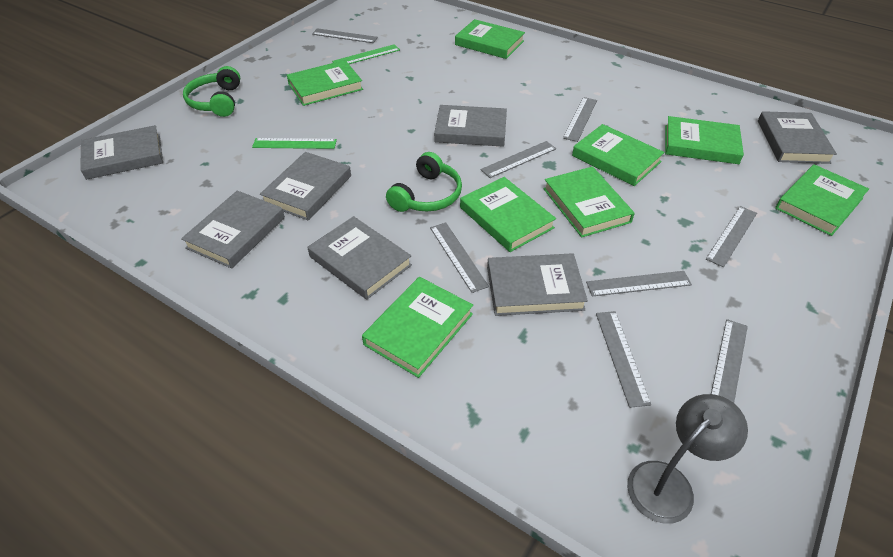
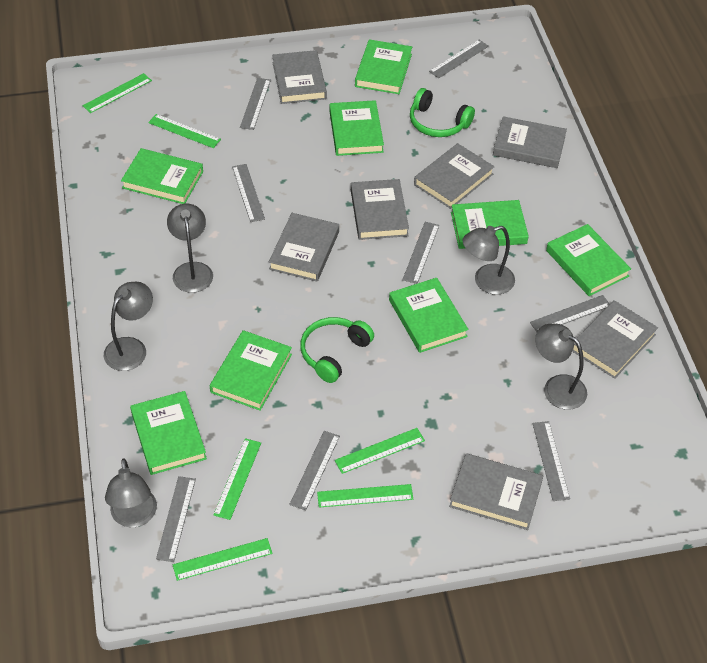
green ruler: 2 -> 6
grey lamp: 1 -> 5

